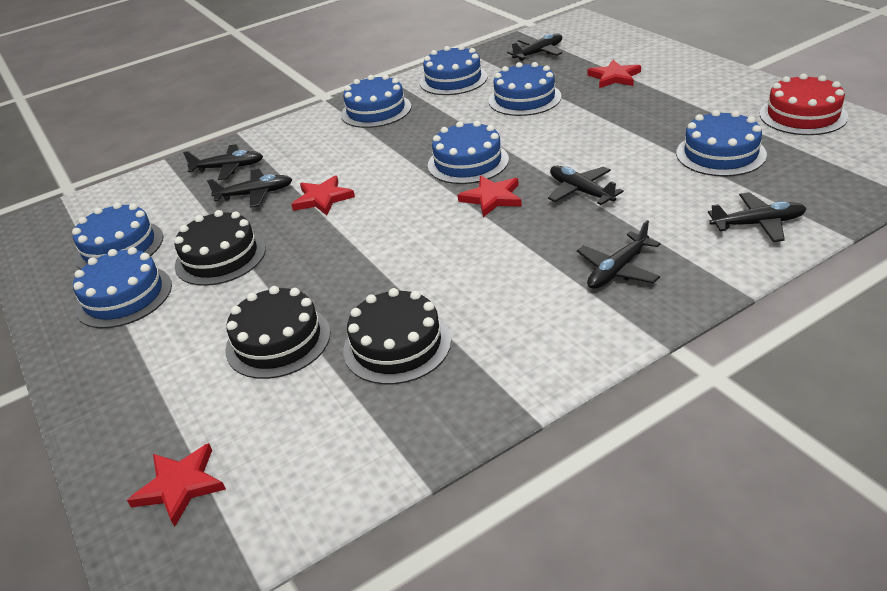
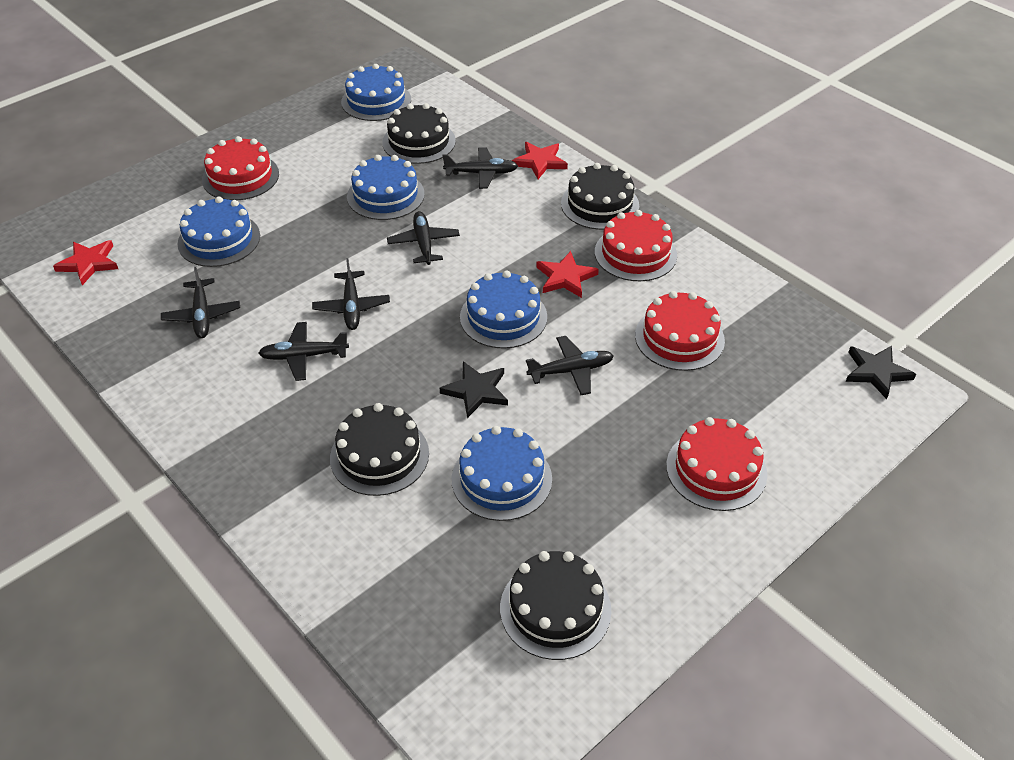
black cake: 3 -> 4
black star: 0 -> 2
blue cake: 7 -> 5
red cake: 1 -> 4
red star: 4 -> 3

